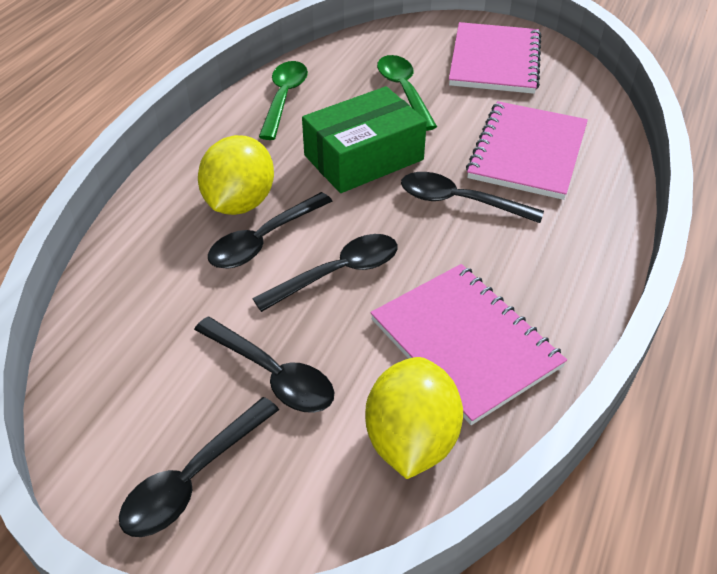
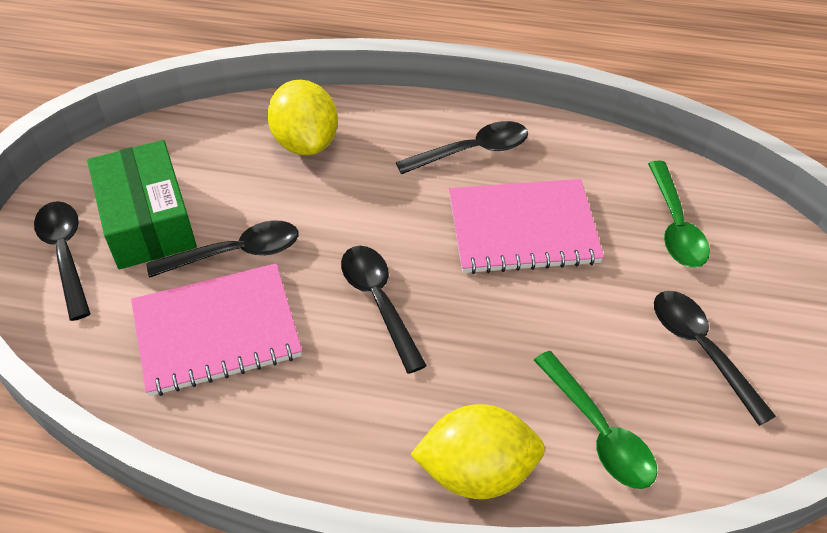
pink notebook: 3 -> 2

